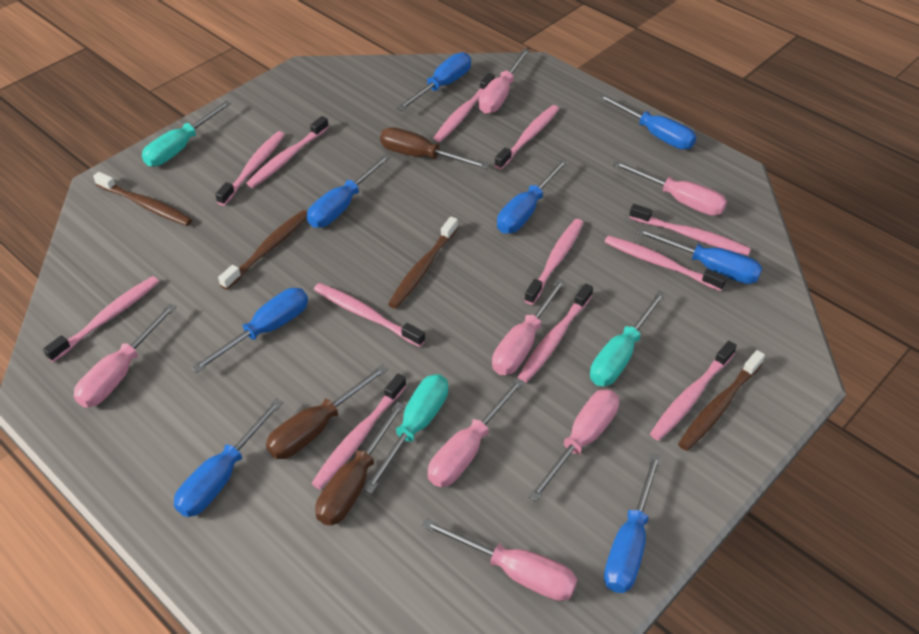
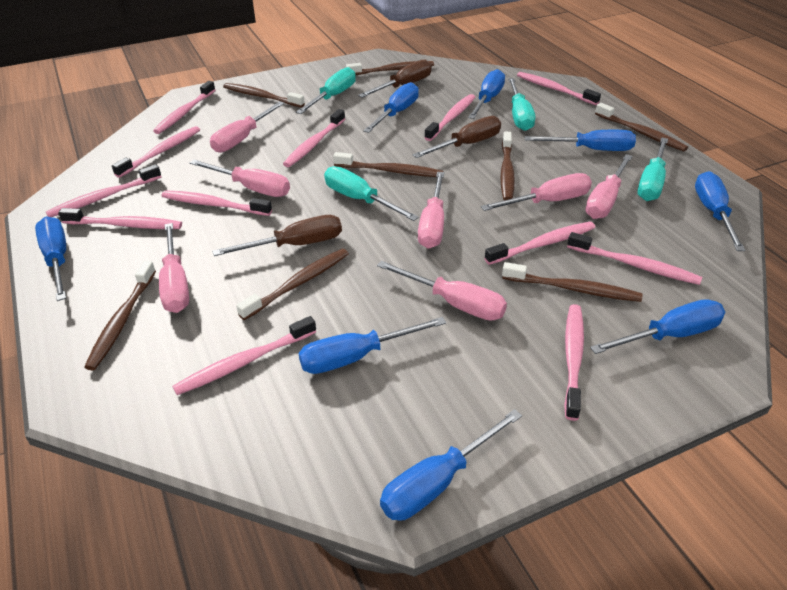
brown toothbrush: 4 -> 8
turquoise screwdriver: 3 -> 4

